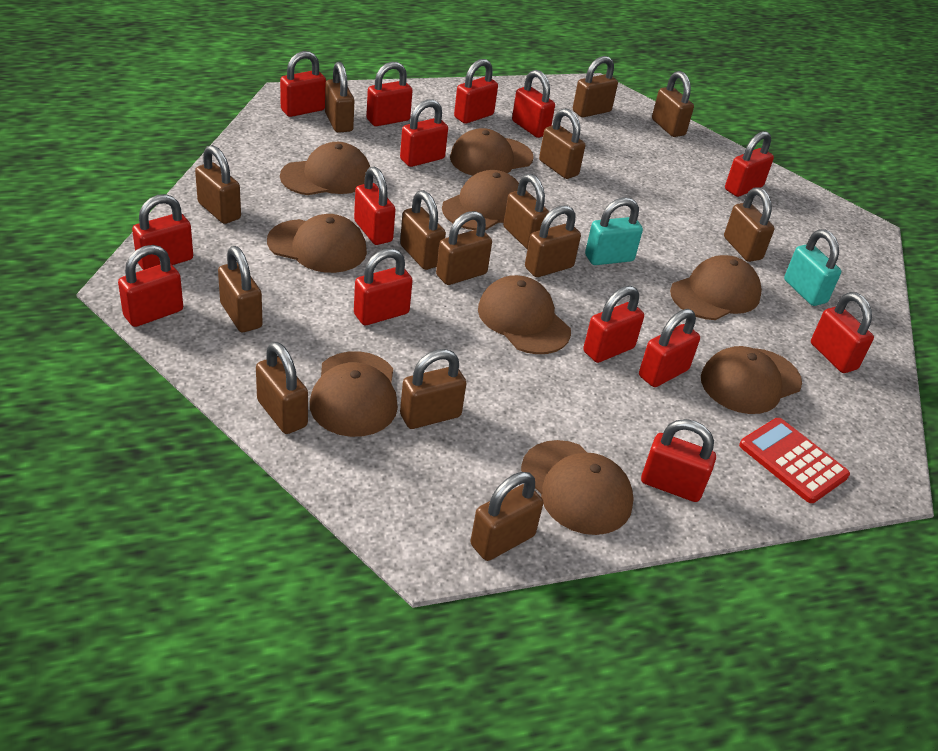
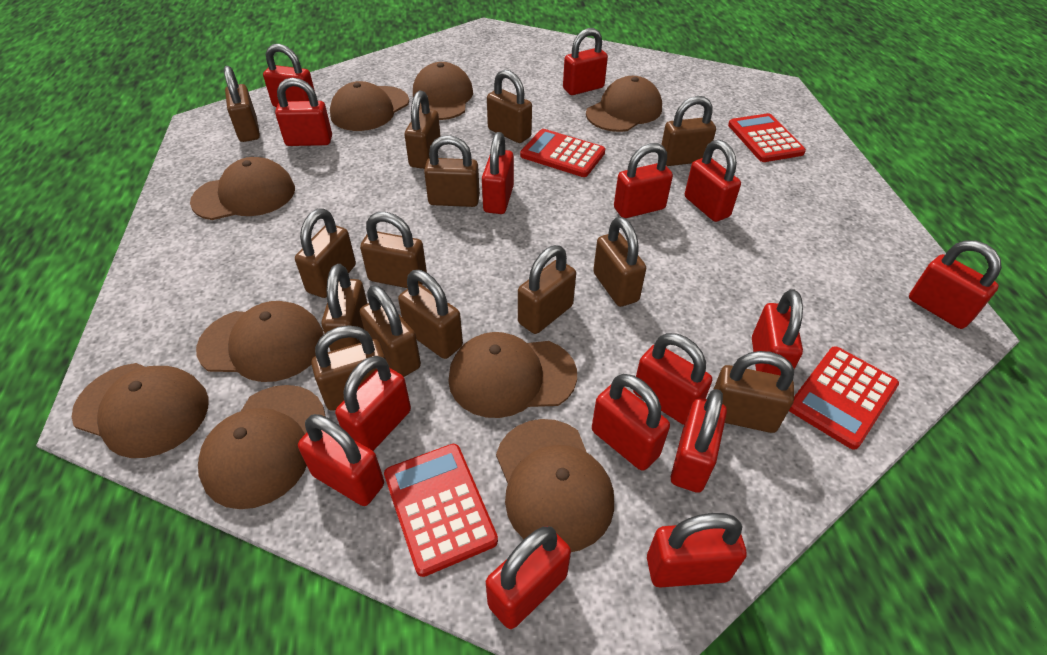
red calculator: 1 -> 4
red padlock: 14 -> 15
turquoise padlock: 2 -> 0

